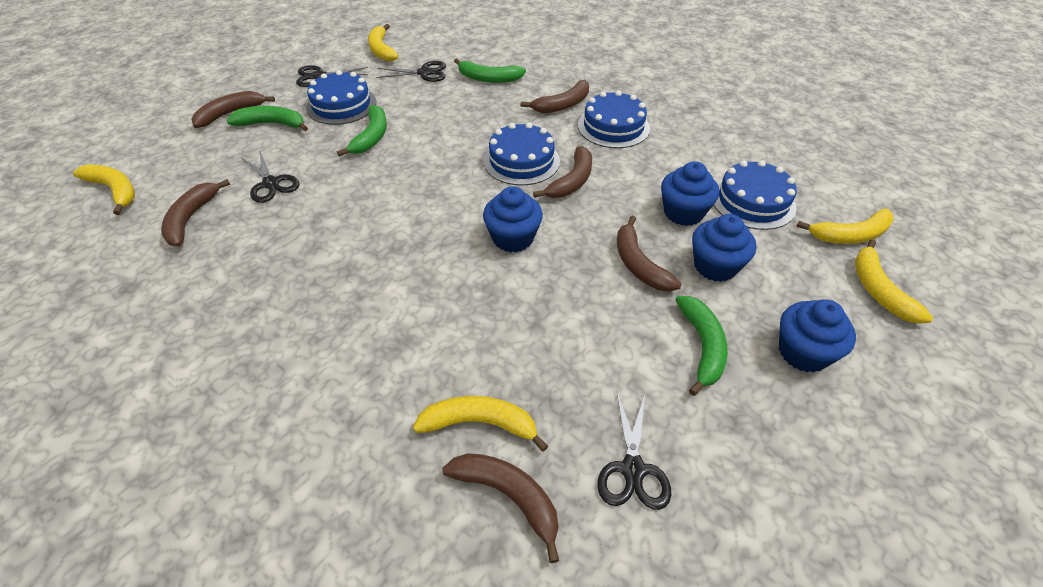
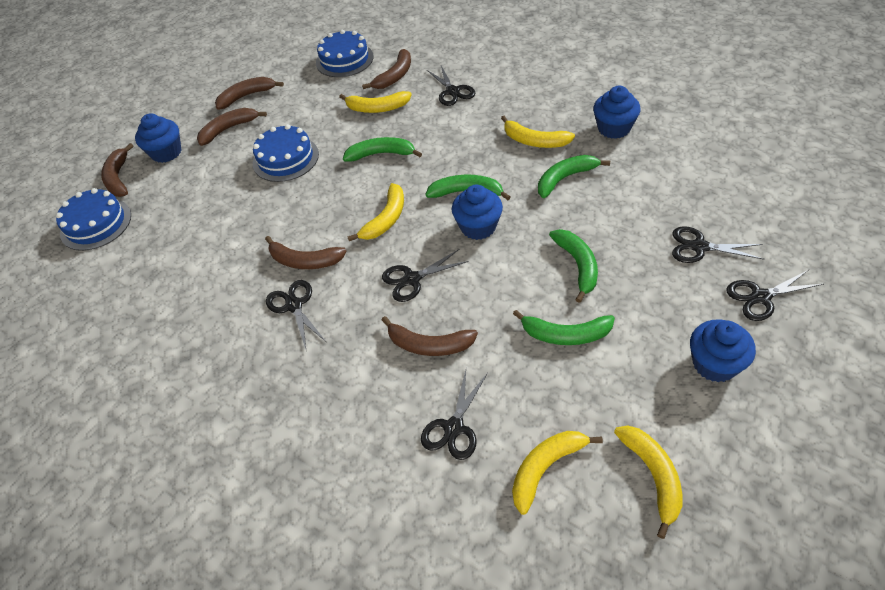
black scissors: 4 -> 6
blue cake: 4 -> 3
green banana: 4 -> 5

